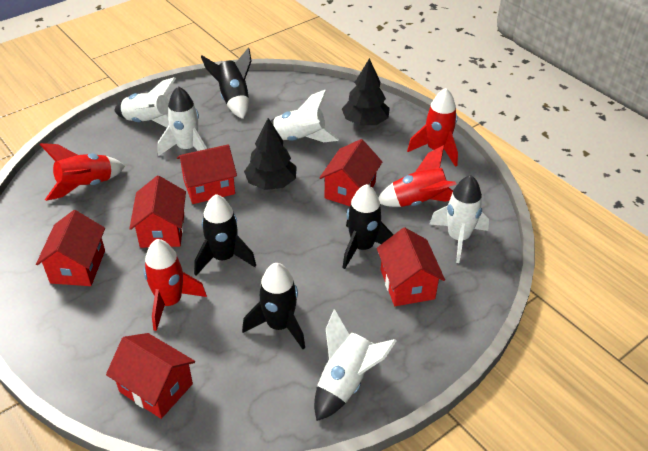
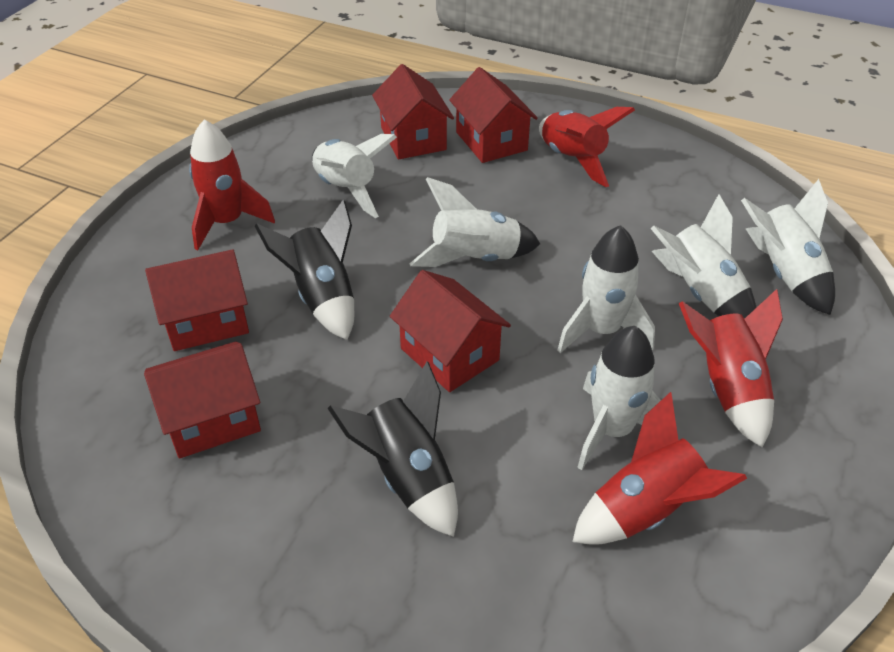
black rocket: 4 -> 2
black tree: 2 -> 0
red house: 6 -> 5
white rocket: 5 -> 6

